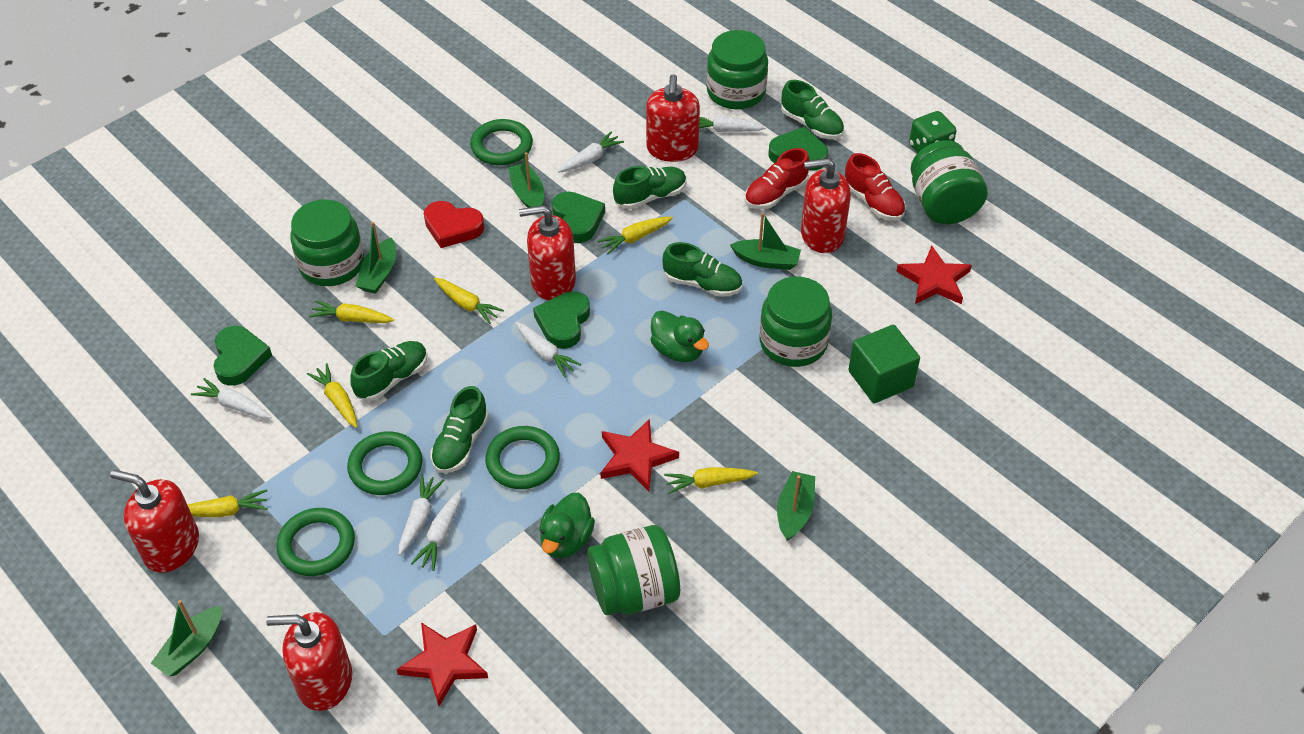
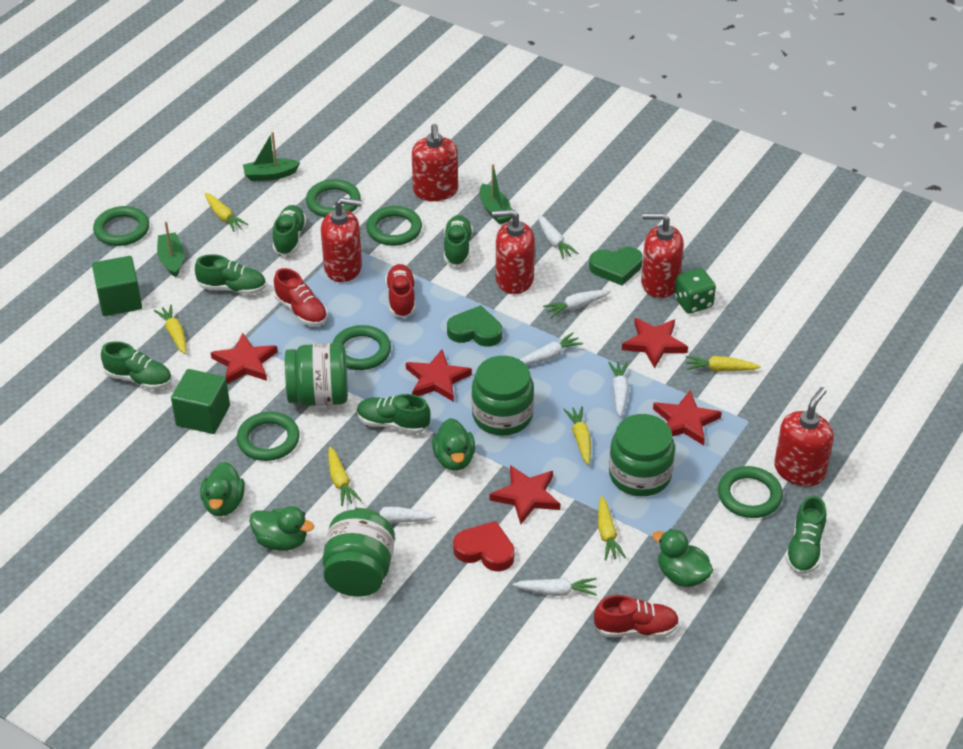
green boat: 5 -> 3
green cube: 1 -> 2
green duck: 2 -> 4
green heart: 4 -> 2
green jar: 5 -> 4
green ring: 4 -> 6
green shoe: 5 -> 6
red shoe: 2 -> 3
red star: 3 -> 5

